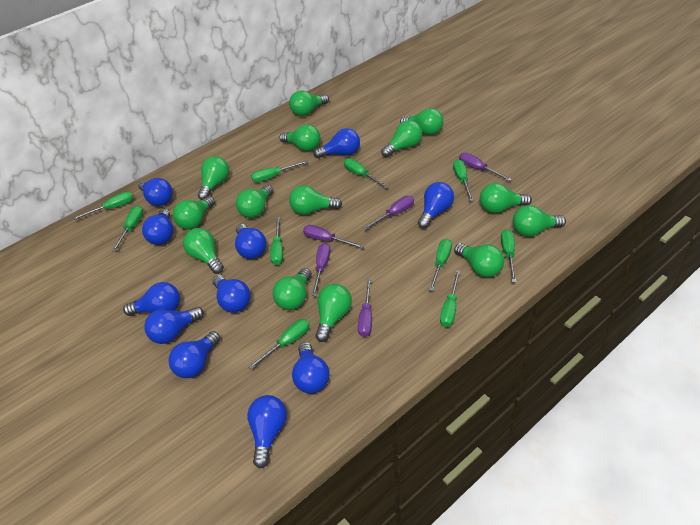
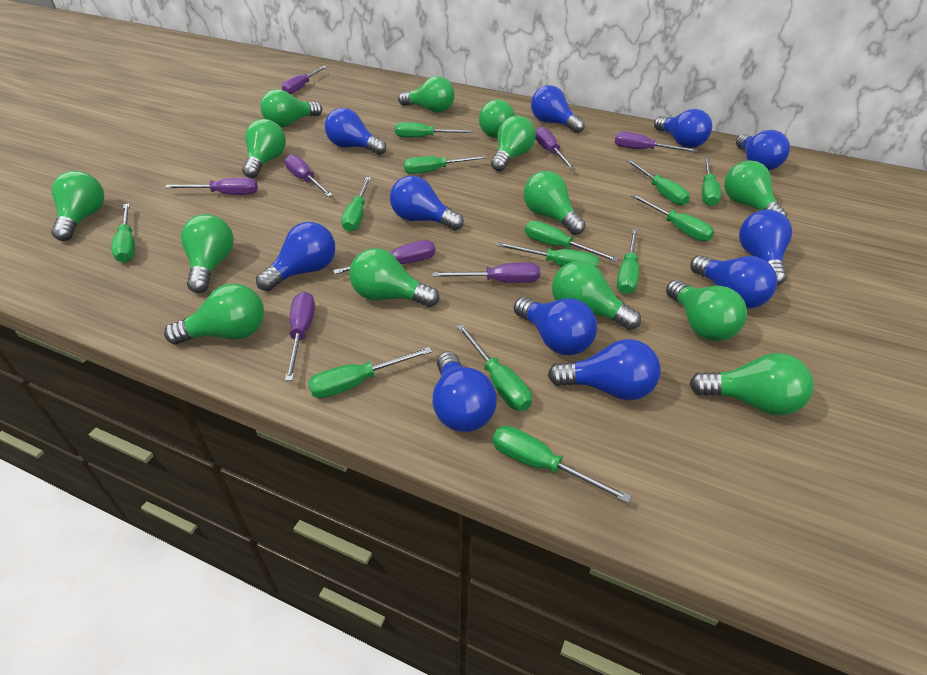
green screwdriver: 10 -> 13
purple screwdriver: 5 -> 8

